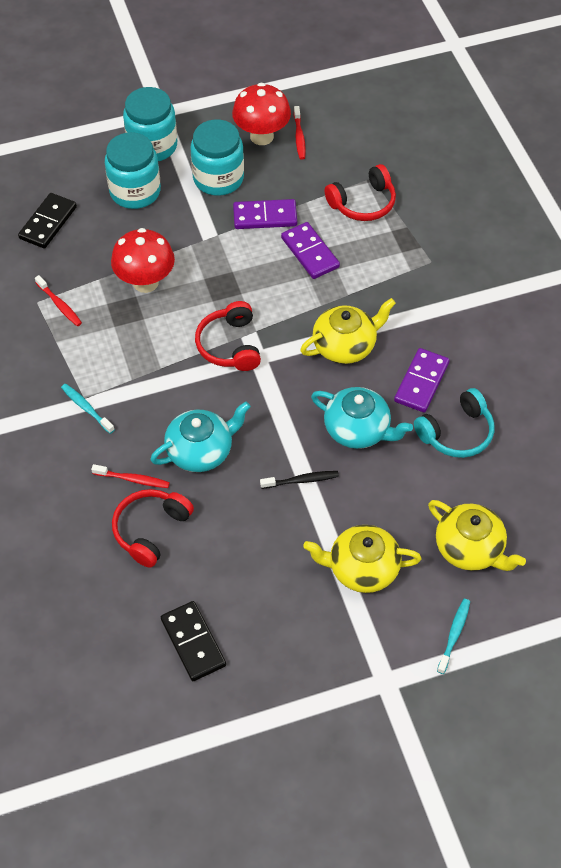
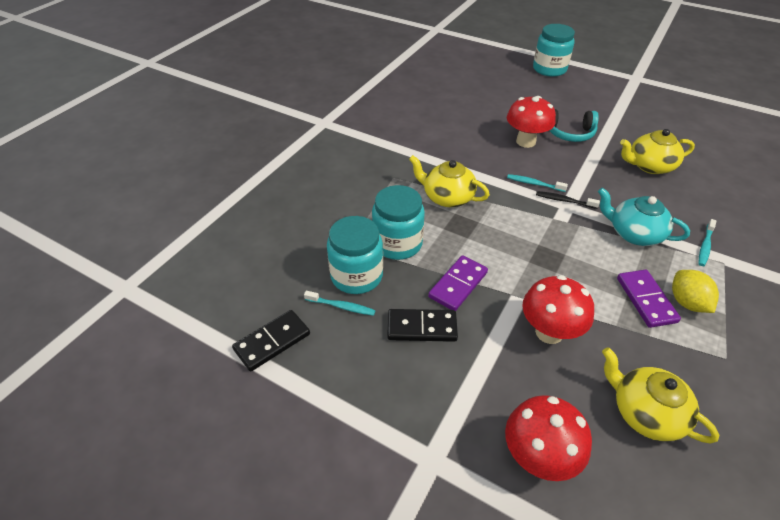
purple domino: 3 -> 2
red headphones: 3 -> 0
red mushroom: 2 -> 3
red toothbrush: 3 -> 0
turquoise teapot: 2 -> 1
turquoise toothbrush: 2 -> 3
yellow lemon: 0 -> 1

